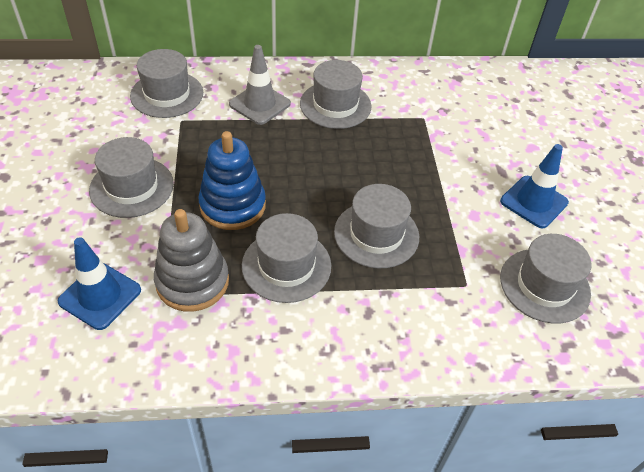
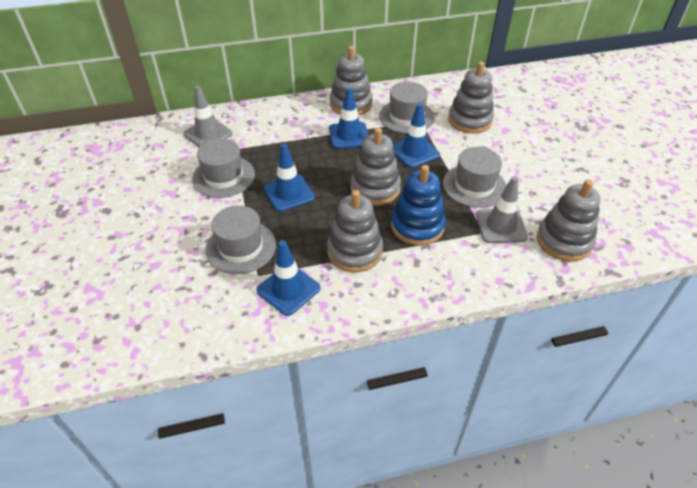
blue traffic cone: 2 -> 4
grey hat: 6 -> 4
grey stacking toy: 1 -> 5
grey traffic cone: 1 -> 2

